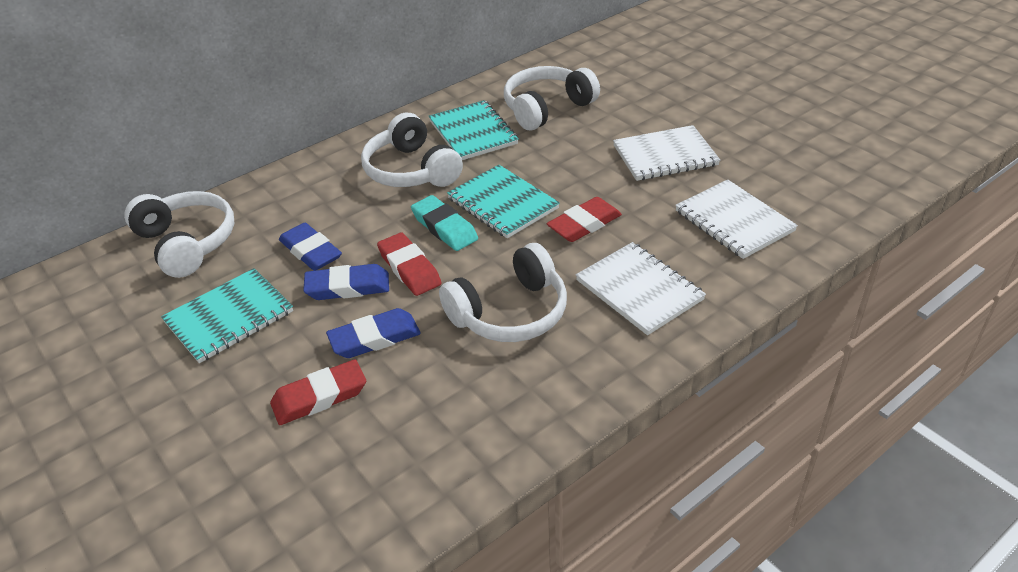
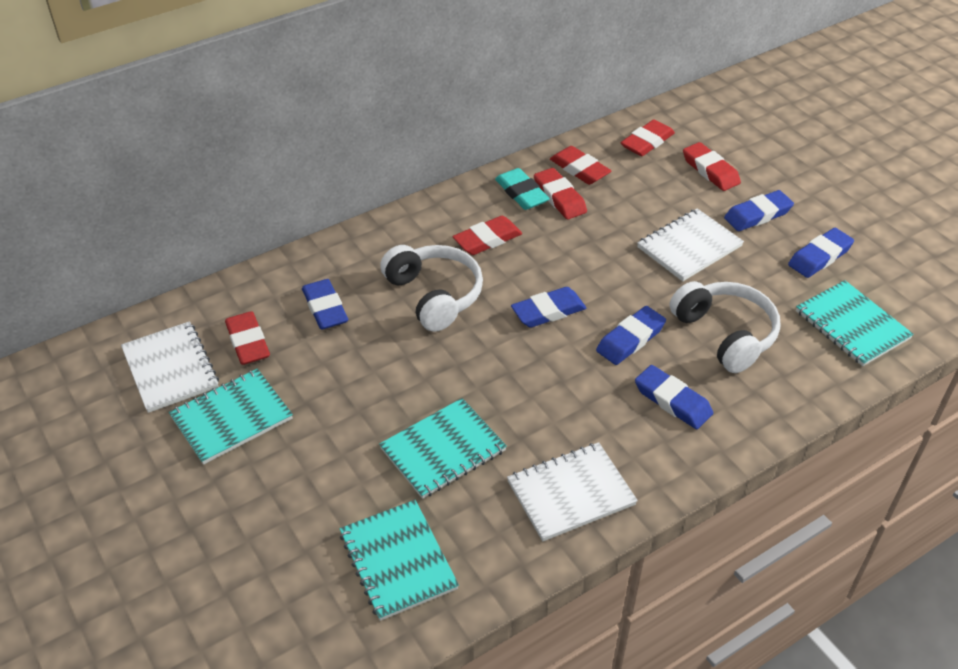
blue eraser: 3 -> 6
red eraser: 3 -> 6
turquoise notebook: 3 -> 4
white headphones: 4 -> 2

